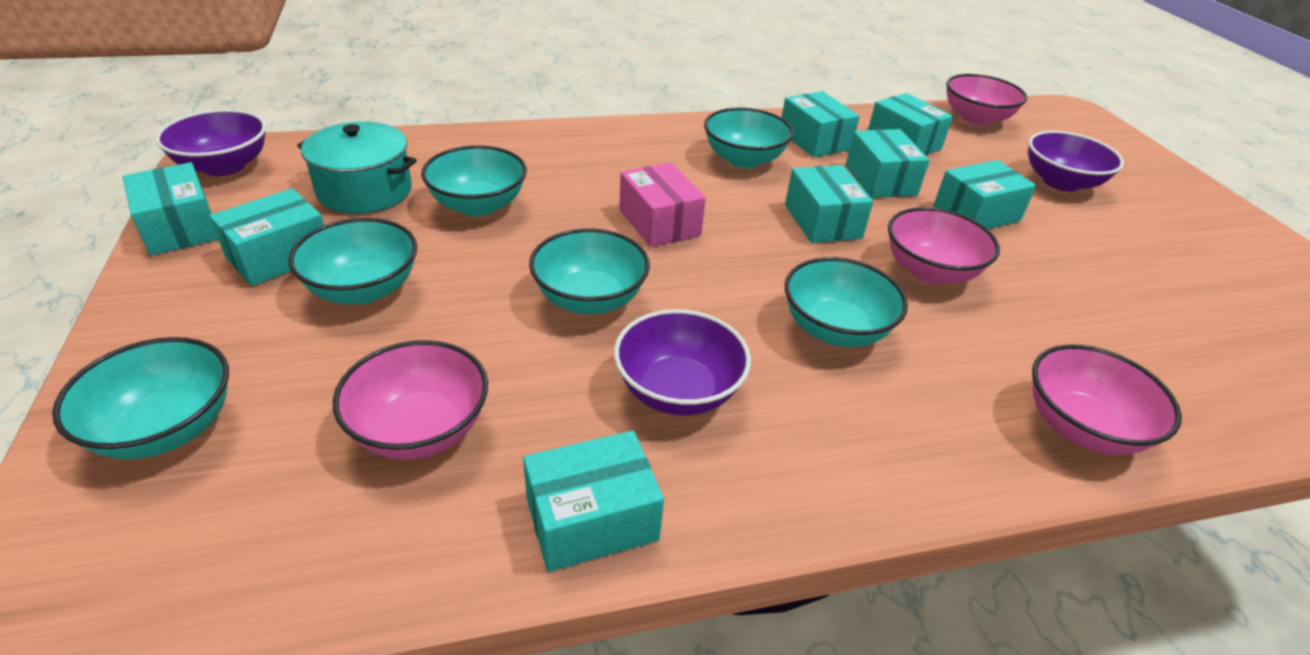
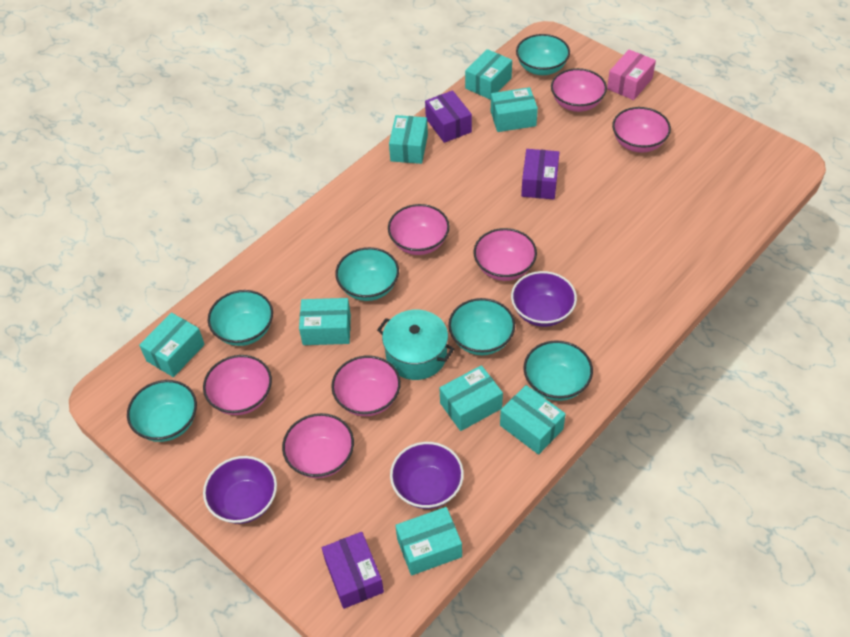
pink bowl: 4 -> 7
purple box: 0 -> 3

